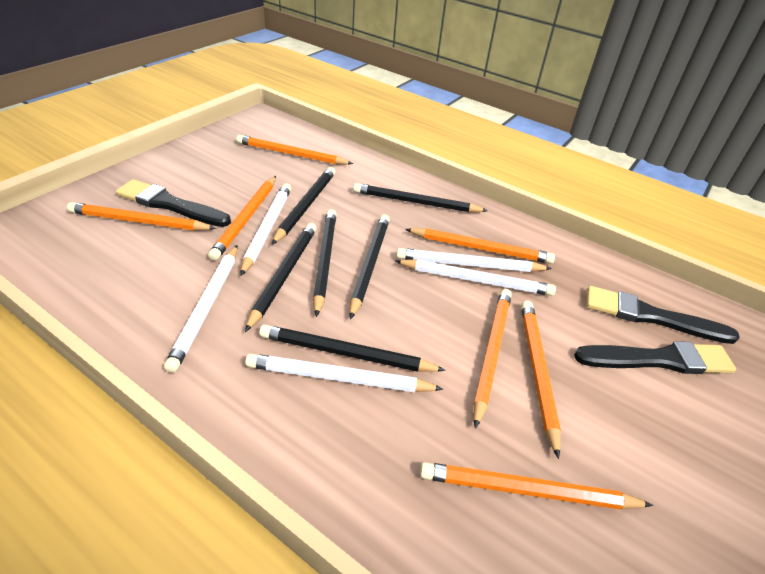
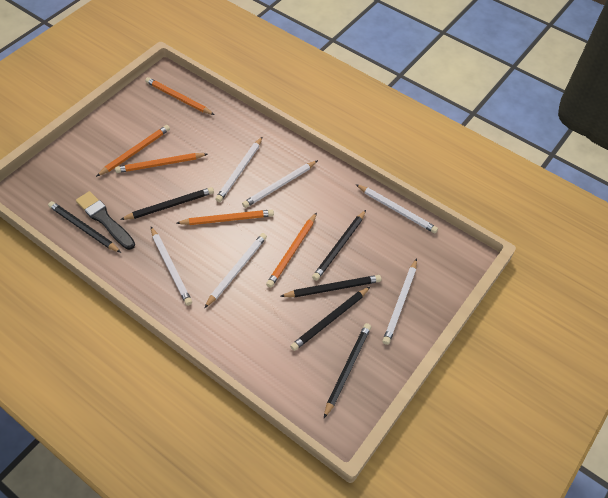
black brush: 3 -> 1
orange pencil: 7 -> 5
white pencil: 5 -> 6

